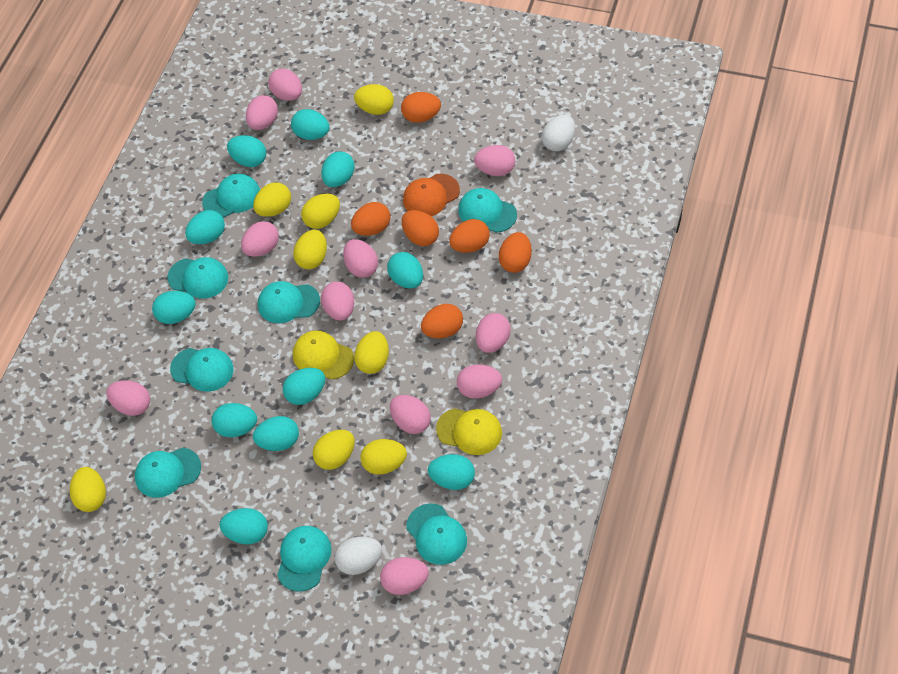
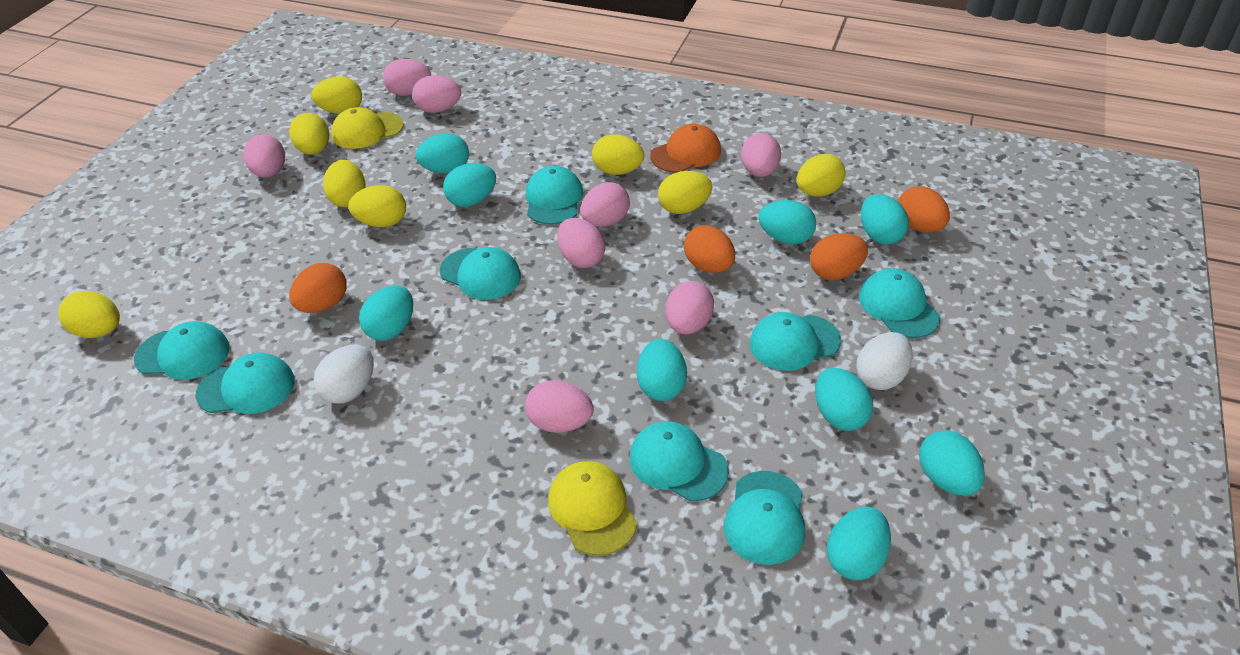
orange egg: 6 -> 4
pink egg: 11 -> 8
turquoise egg: 11 -> 9

